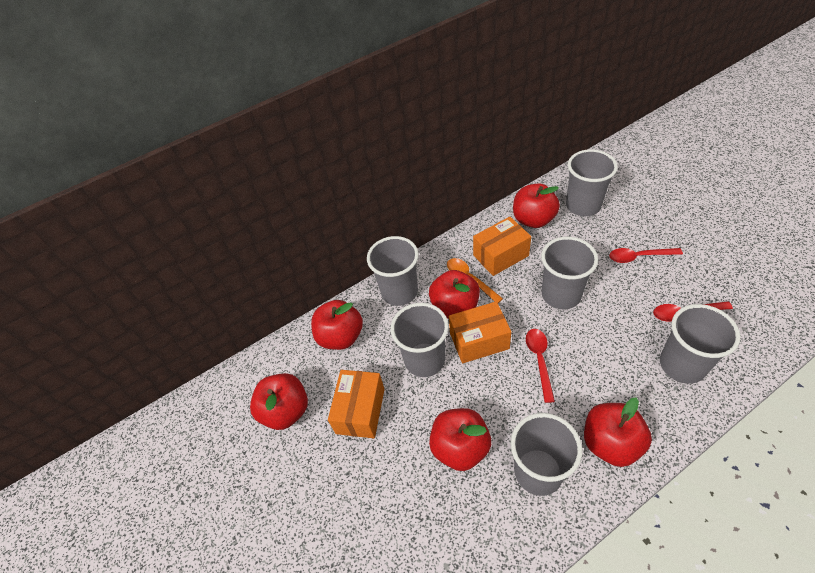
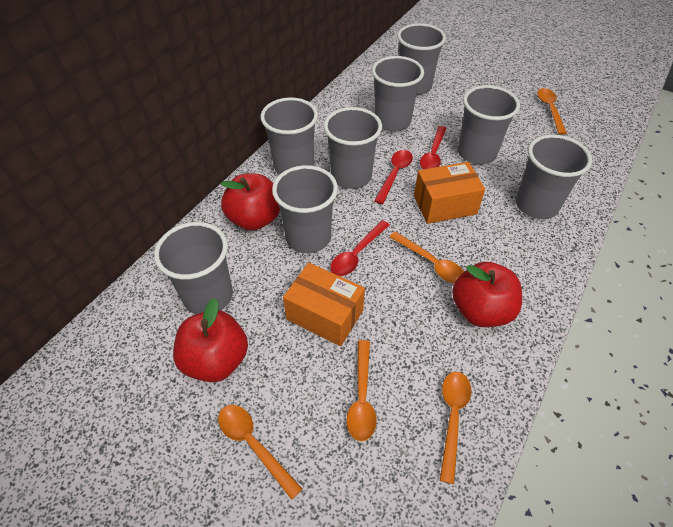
grey cup: 6 -> 8
orange box: 3 -> 2
orange spoon: 1 -> 5
red apple: 6 -> 3

